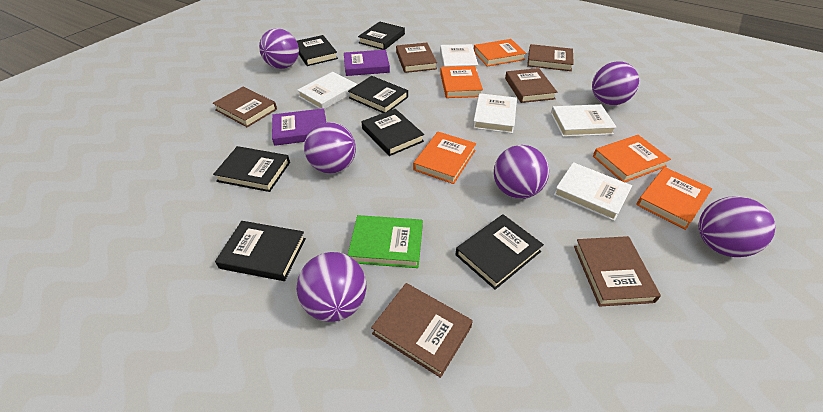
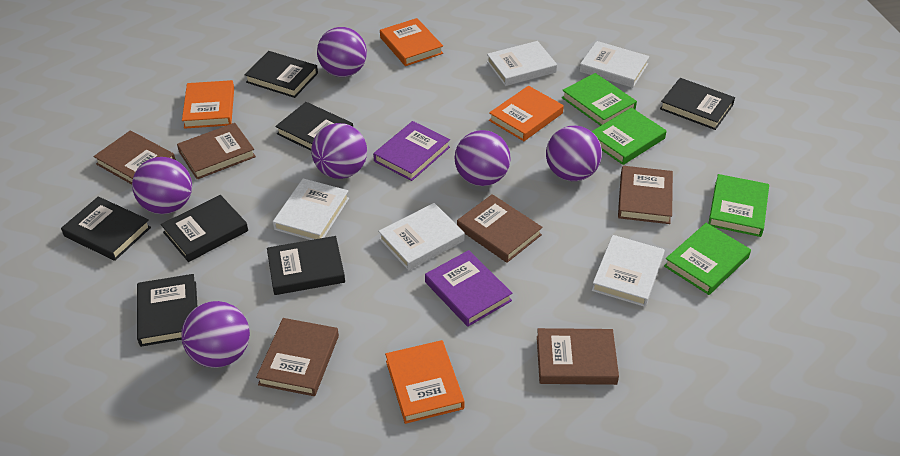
green book: 1 -> 4
orange book: 5 -> 4

